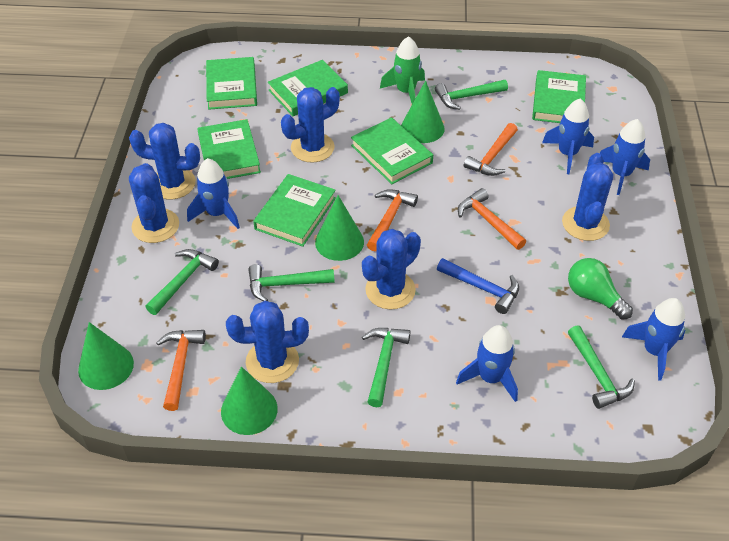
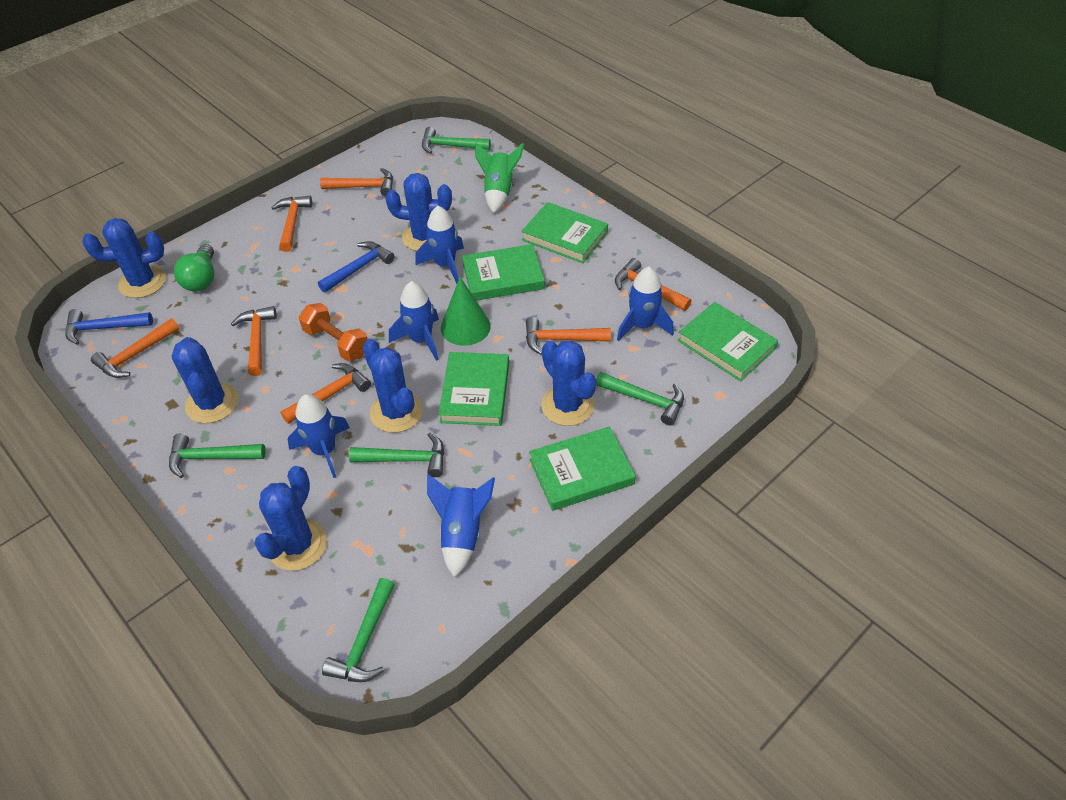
blue hammer: 1 -> 2
green book: 6 -> 5
green cone: 4 -> 1
orange dumbbell: 0 -> 1
orange hammer: 4 -> 7

